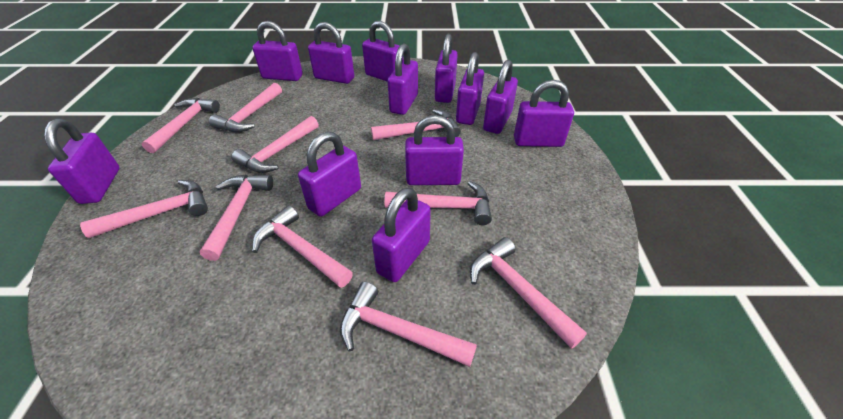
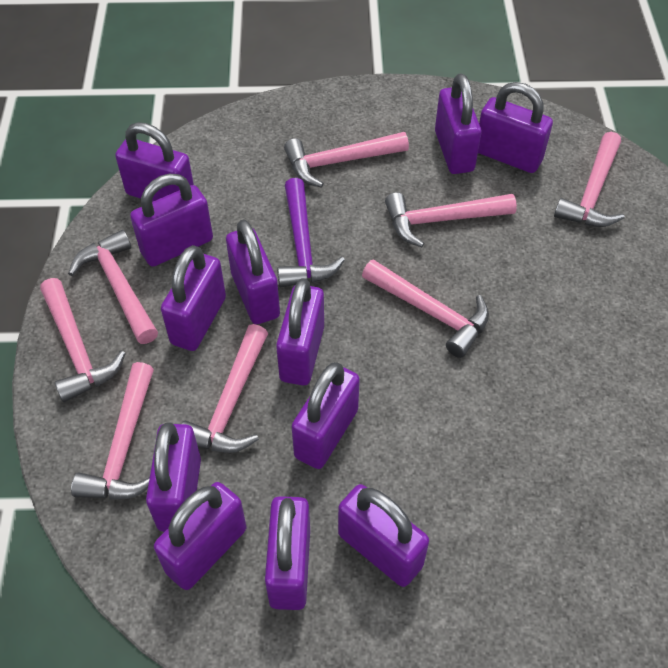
pink hammer: 10 -> 8
purple hammer: 0 -> 1

